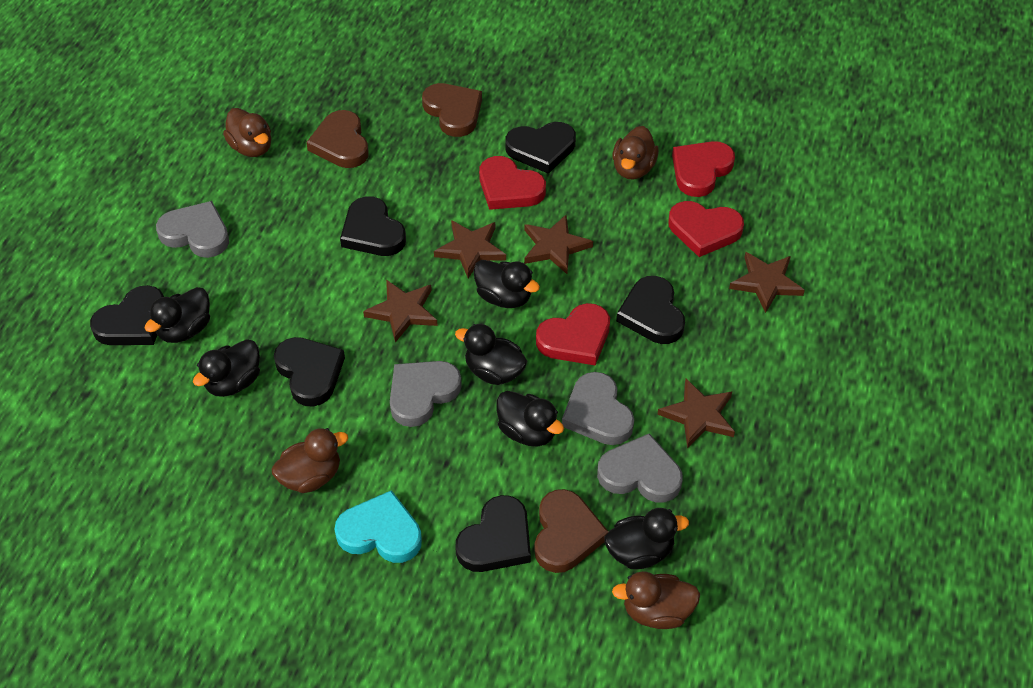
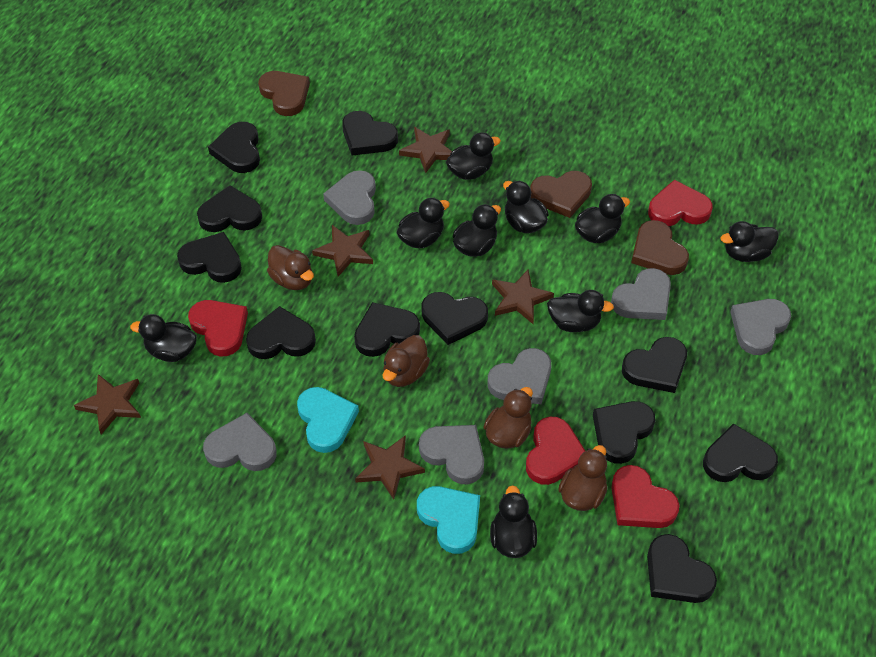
black duck: 6 -> 9
black heart: 6 -> 11
grey heart: 4 -> 6
turquoise heart: 1 -> 2

